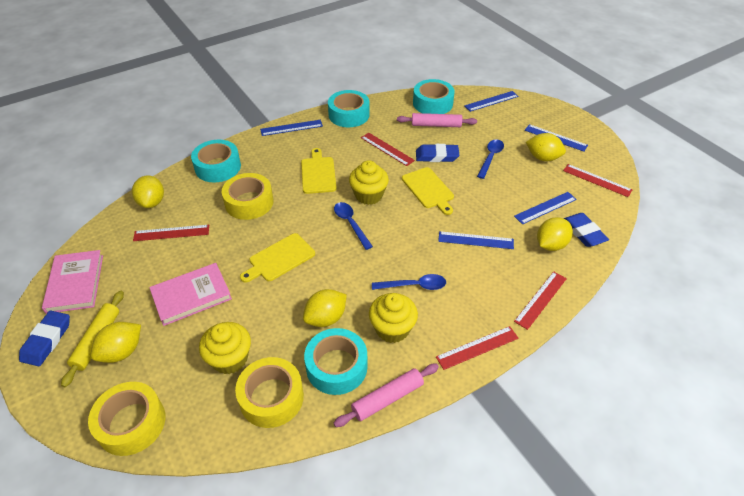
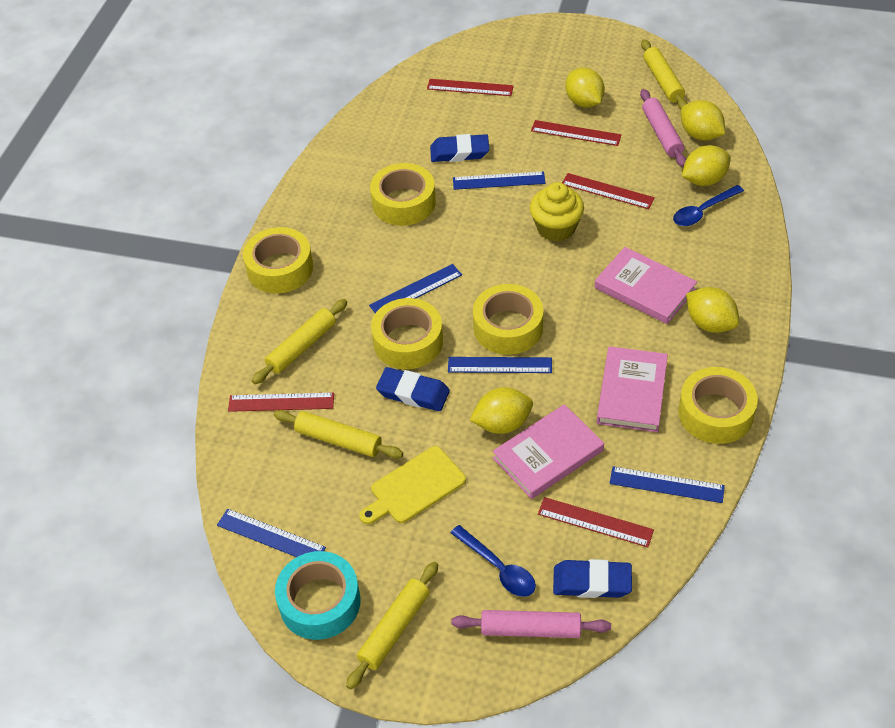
blue spoon: 3 -> 2
pink book: 2 -> 3
turquoise tape: 4 -> 1
yellow cupcake: 3 -> 1
yellow cutting board: 3 -> 1
yellow rolling pin: 1 -> 4
yellow tape: 3 -> 5

